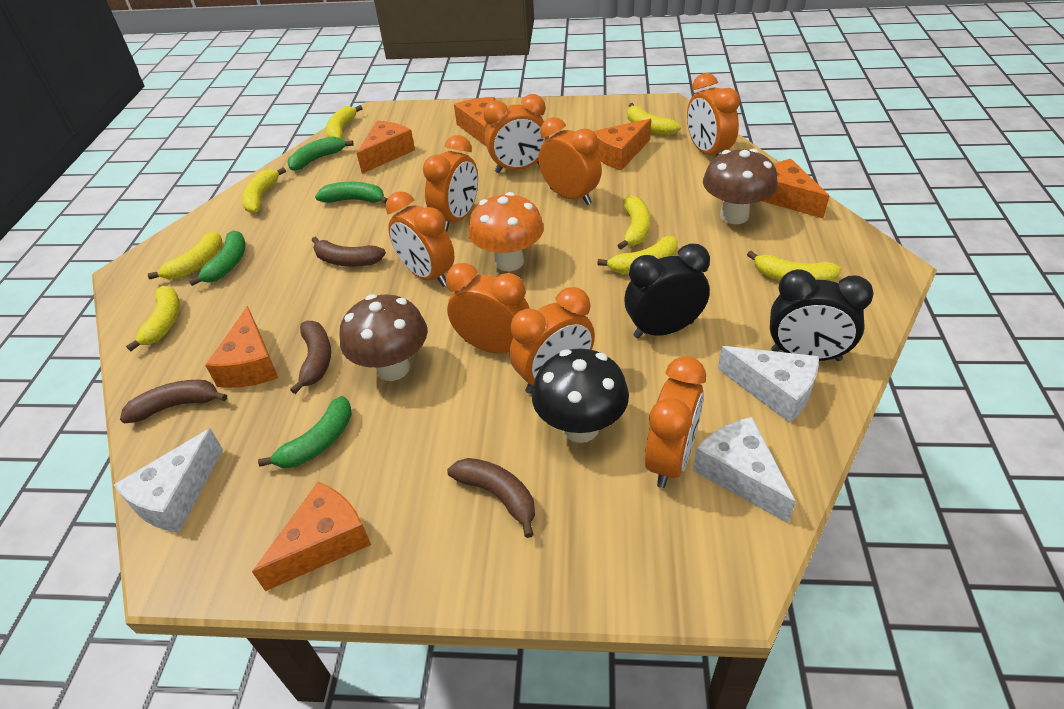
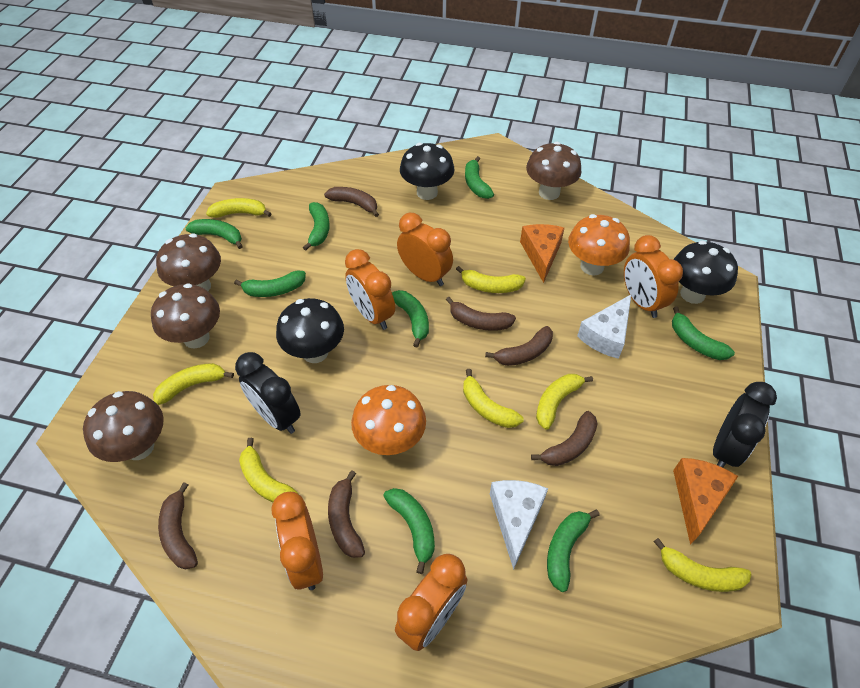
black mushroom: 1 -> 3
brown banana: 4 -> 6
brown mushroom: 2 -> 4
green banana: 4 -> 8
orange cheese: 6 -> 2
orange clock: 8 -> 5
orange mushroom: 1 -> 2
white cheese: 3 -> 2
yellow banana: 8 -> 7

